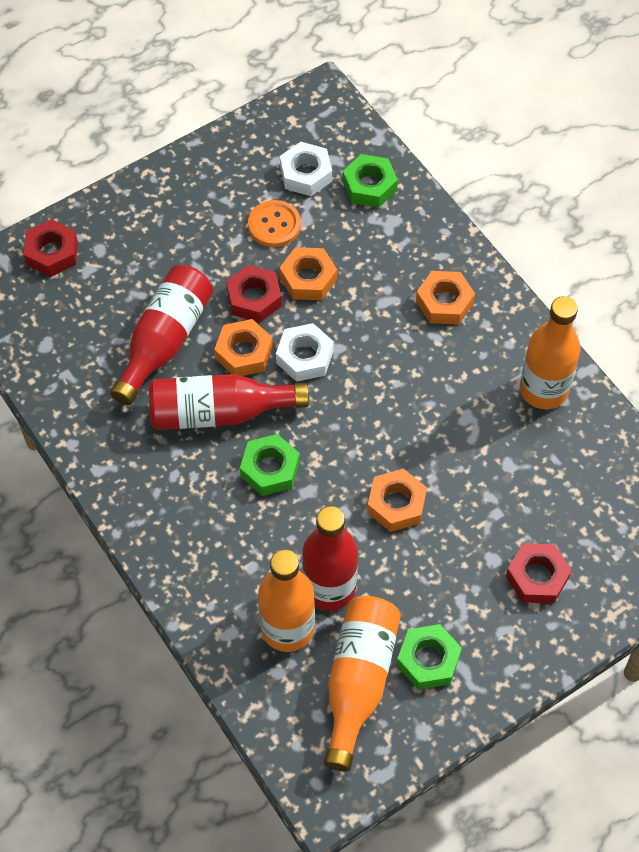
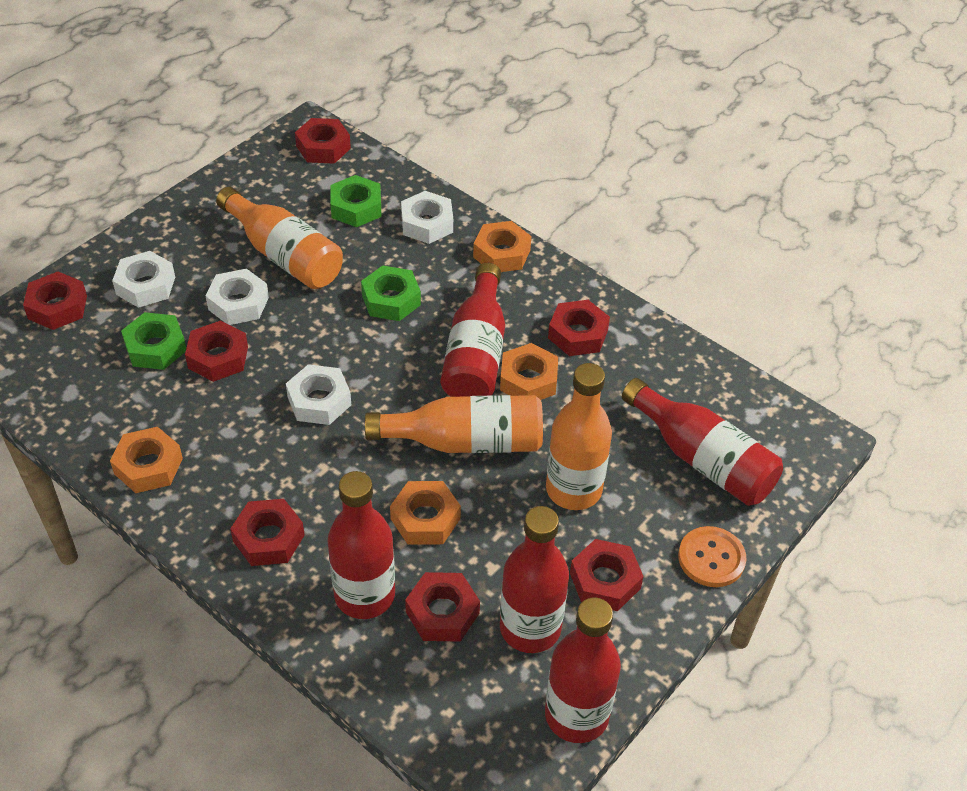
red bottle: 3 -> 5
red nut: 3 -> 7
white nut: 2 -> 4

